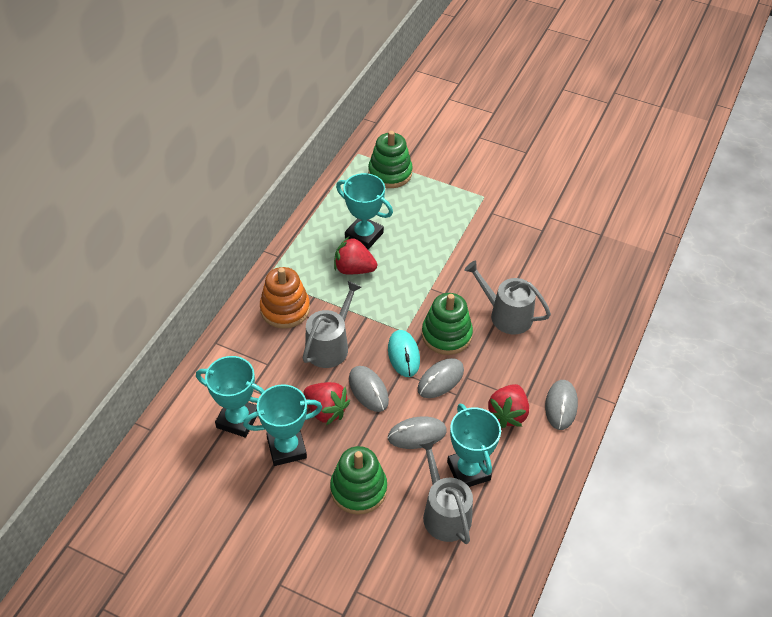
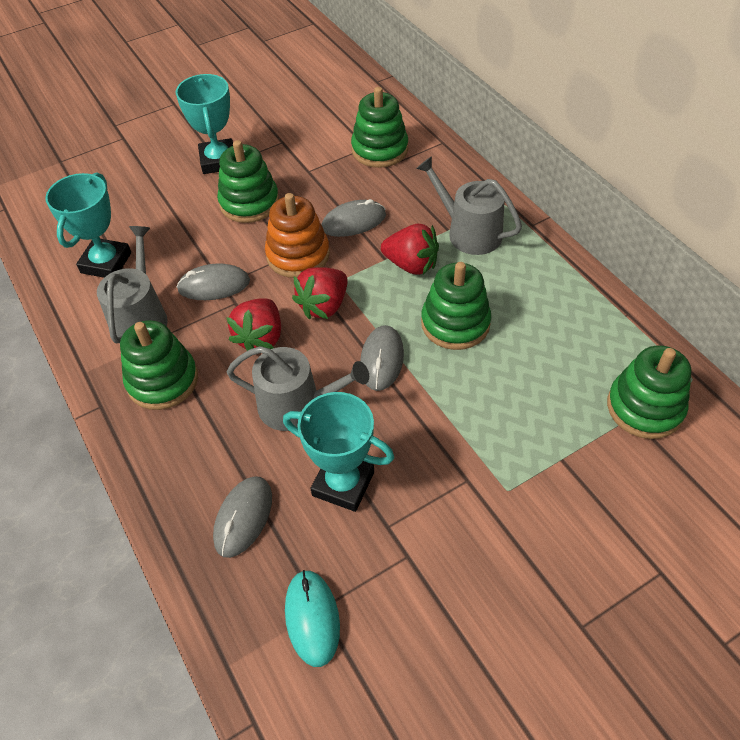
green stacking toy: 3 -> 5
turquoise trophy: 4 -> 3

